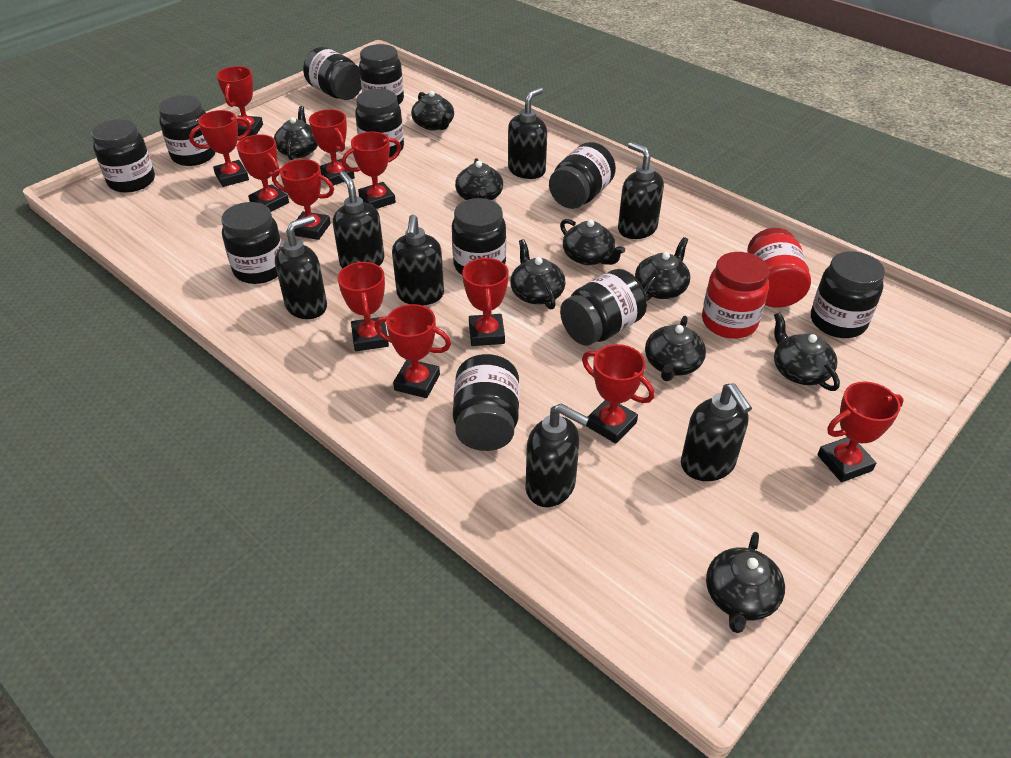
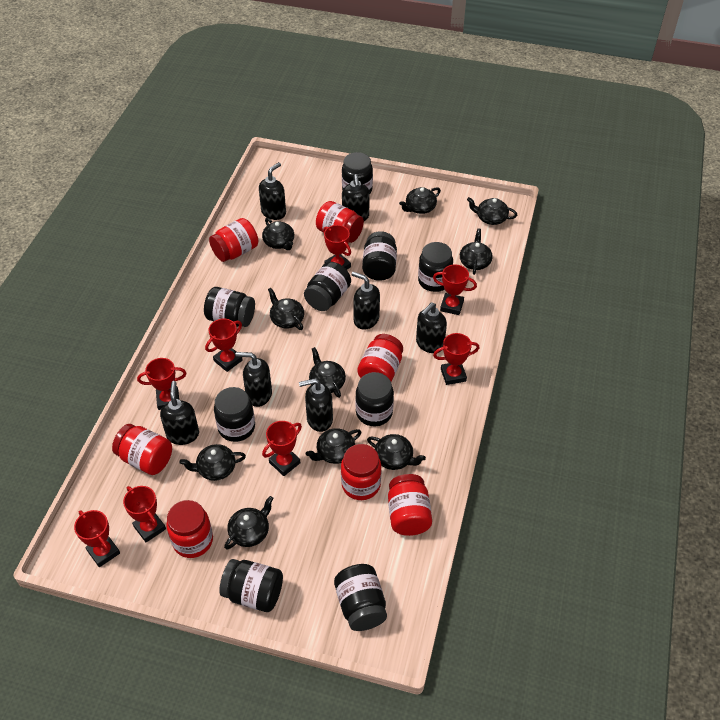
black jar: 11 -> 9
black teapot: 9 -> 10
red jar: 2 -> 7
red trophy: 11 -> 8

